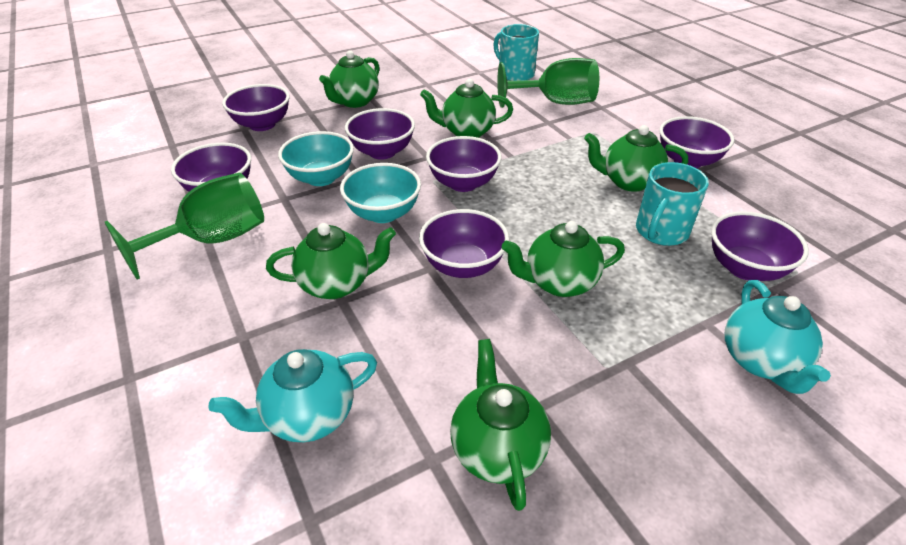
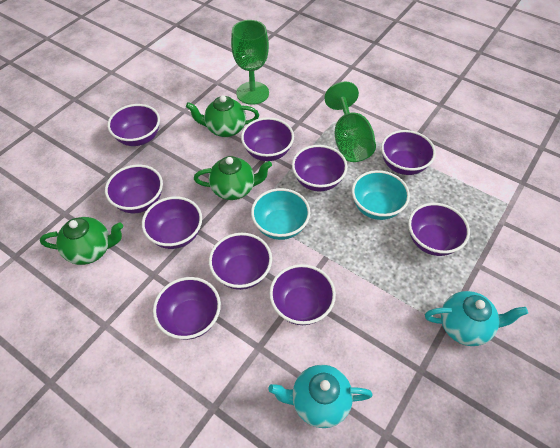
green teapot: 6 -> 3
purple bowl: 7 -> 10
turquoise mug: 2 -> 0

